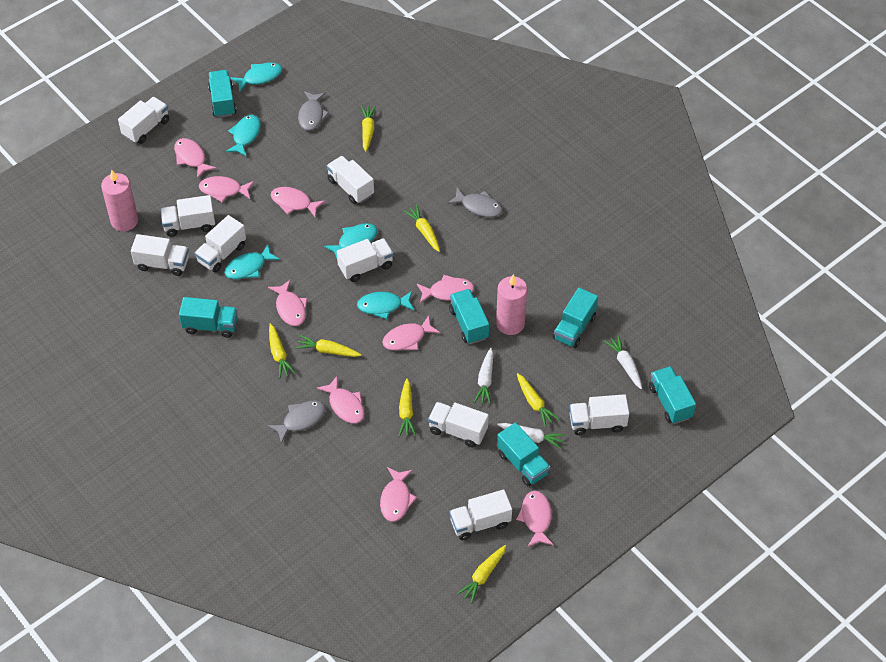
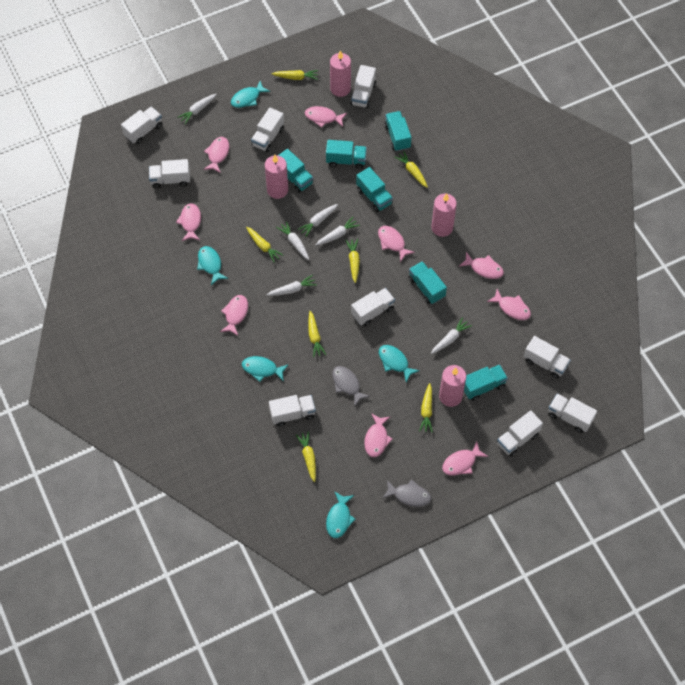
grey fish: 3 -> 2
pink candle: 2 -> 4
white carrot: 3 -> 6

